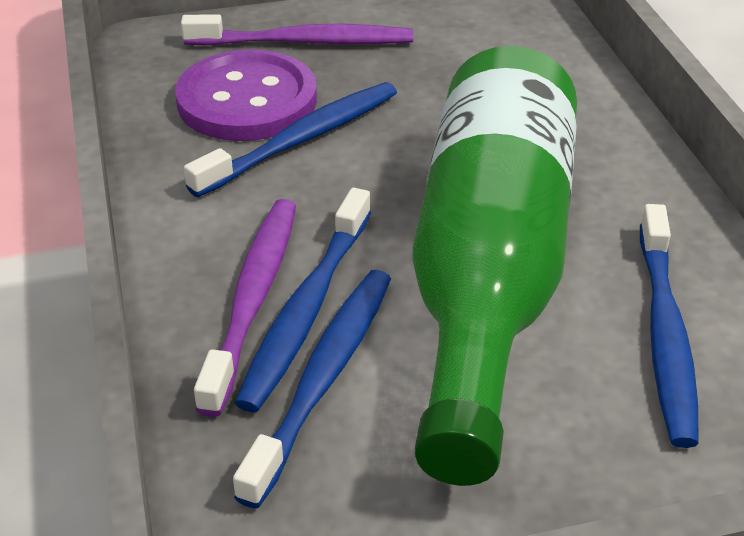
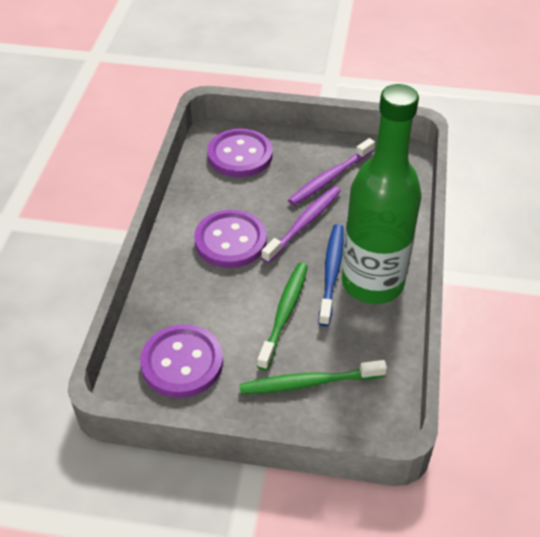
blue toothbrush: 4 -> 1
green toothbrush: 0 -> 2
purple button: 1 -> 3

